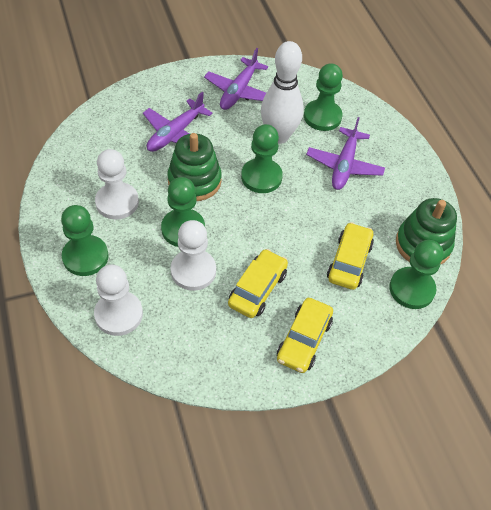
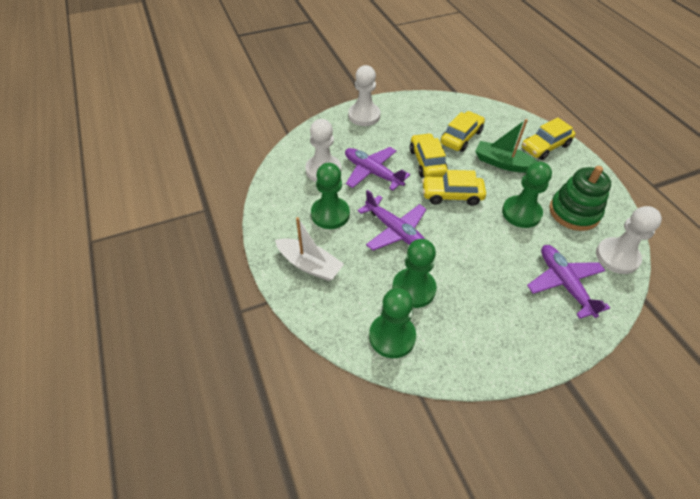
green boat: 0 -> 1
green pawn: 5 -> 4
green stacking toy: 2 -> 1
white boat: 0 -> 1
white bowling pin: 1 -> 0
yellow car: 3 -> 4

